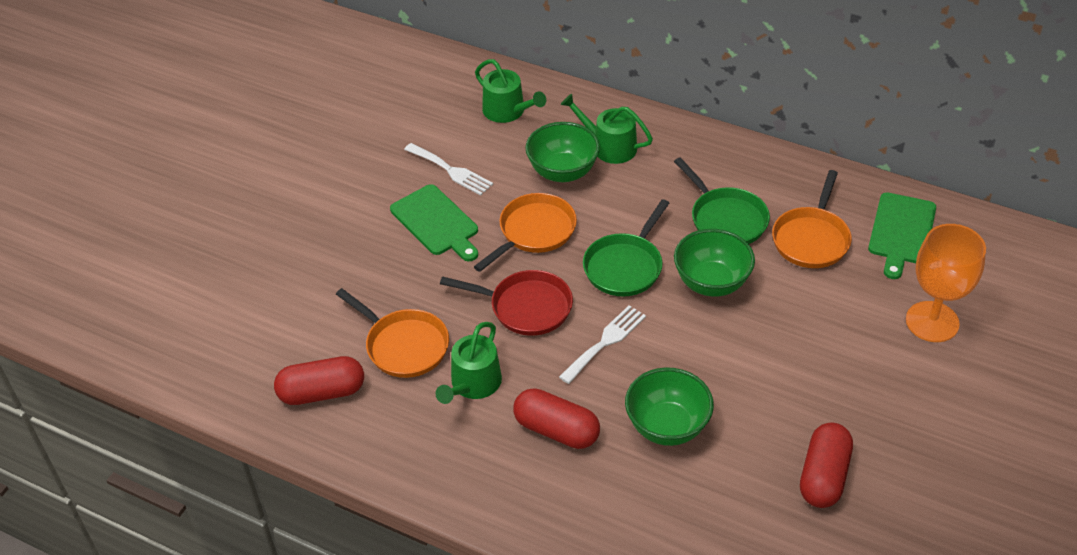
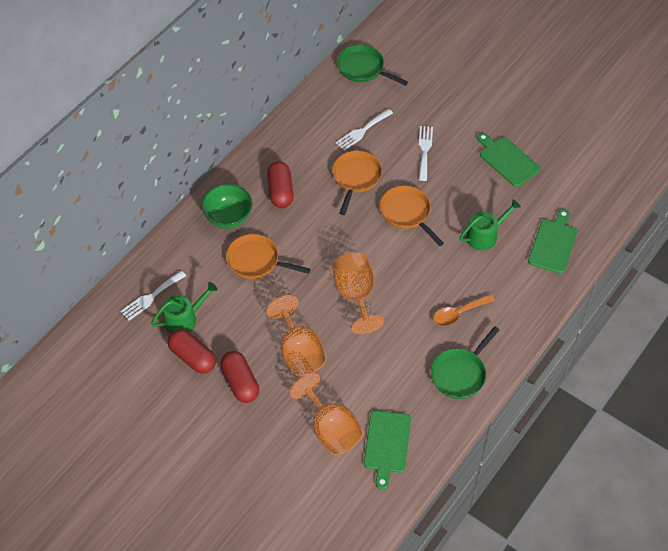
green bowl: 3 -> 1
green cutting board: 2 -> 3
green watering can: 3 -> 2
orange goblet: 1 -> 3
orange spoon: 0 -> 1
red pan: 1 -> 0
white fork: 2 -> 3

